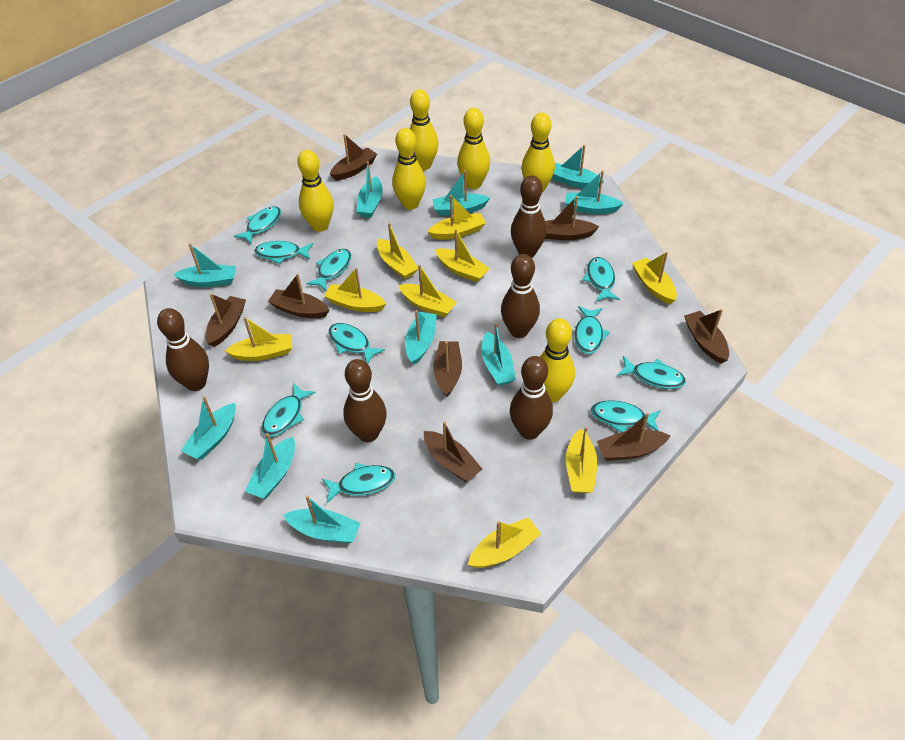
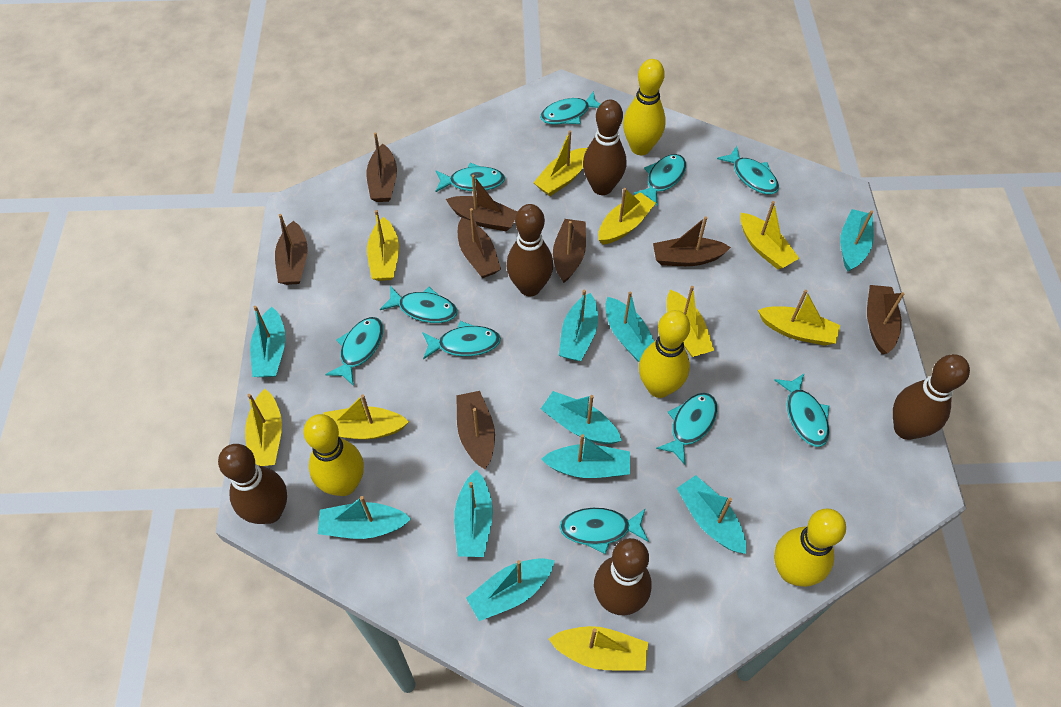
yellow bowling pin: 6 -> 4

